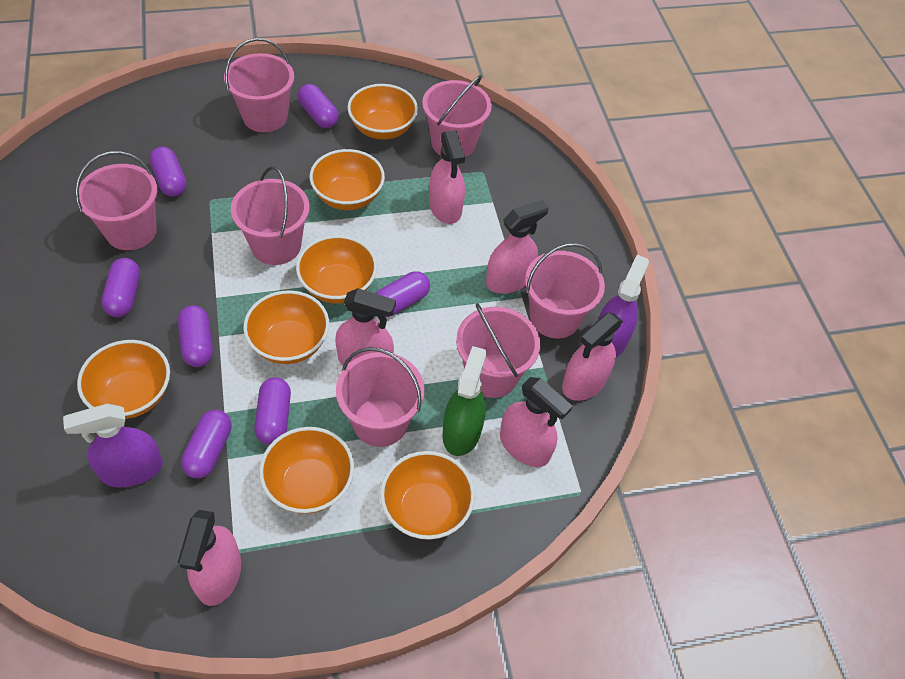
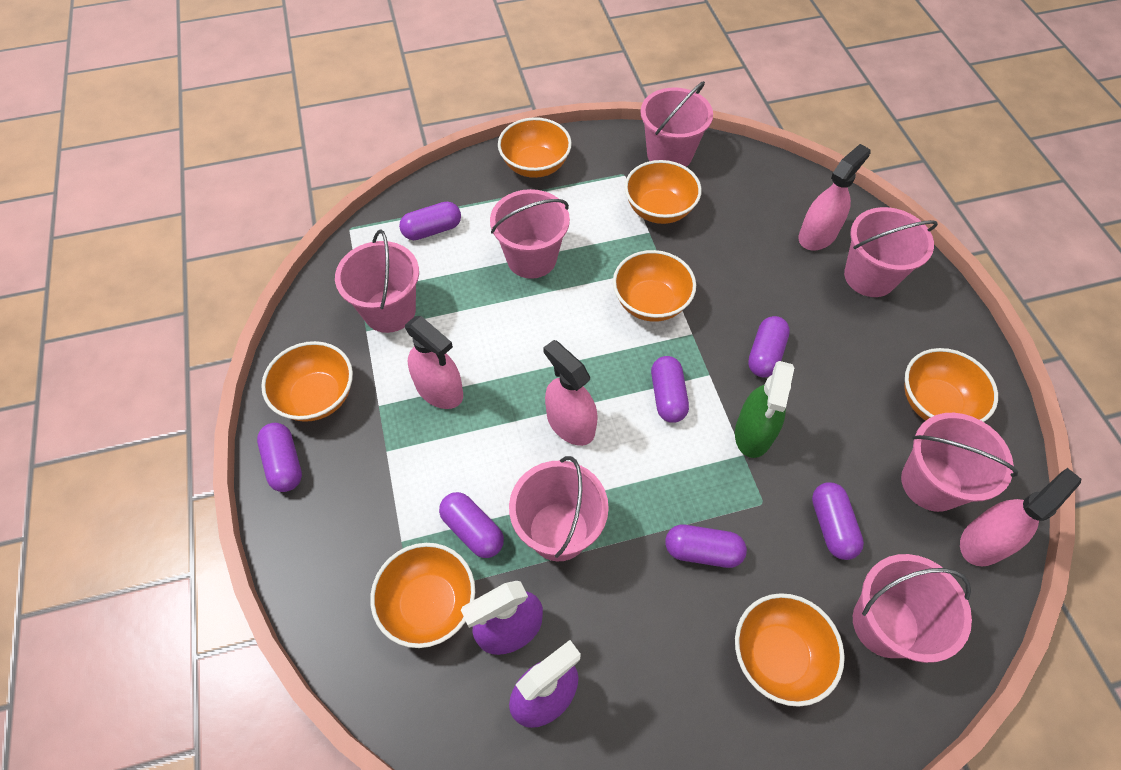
pink spray bottle: 6 -> 4

